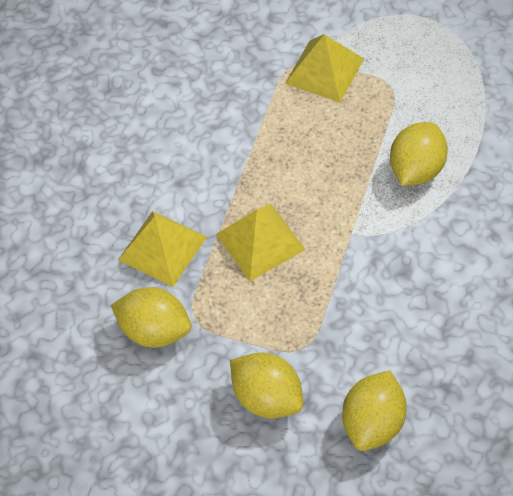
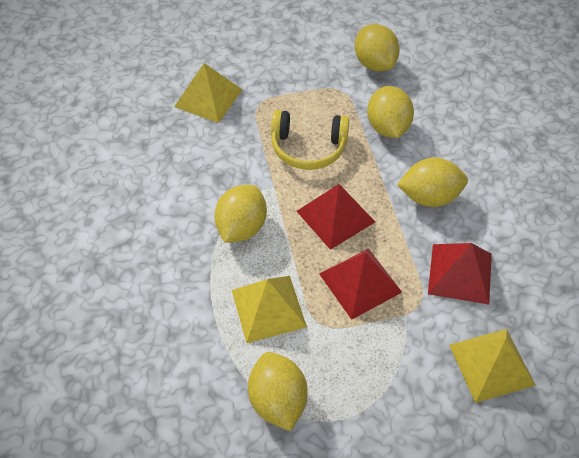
red pyramid: 0 -> 3
yellow headphones: 0 -> 1
yellow lemon: 4 -> 5

